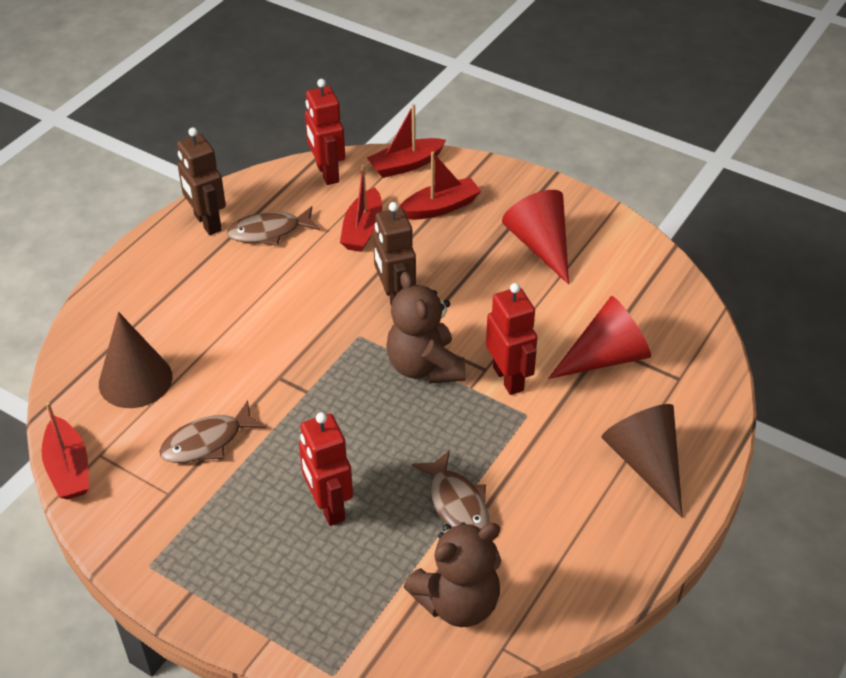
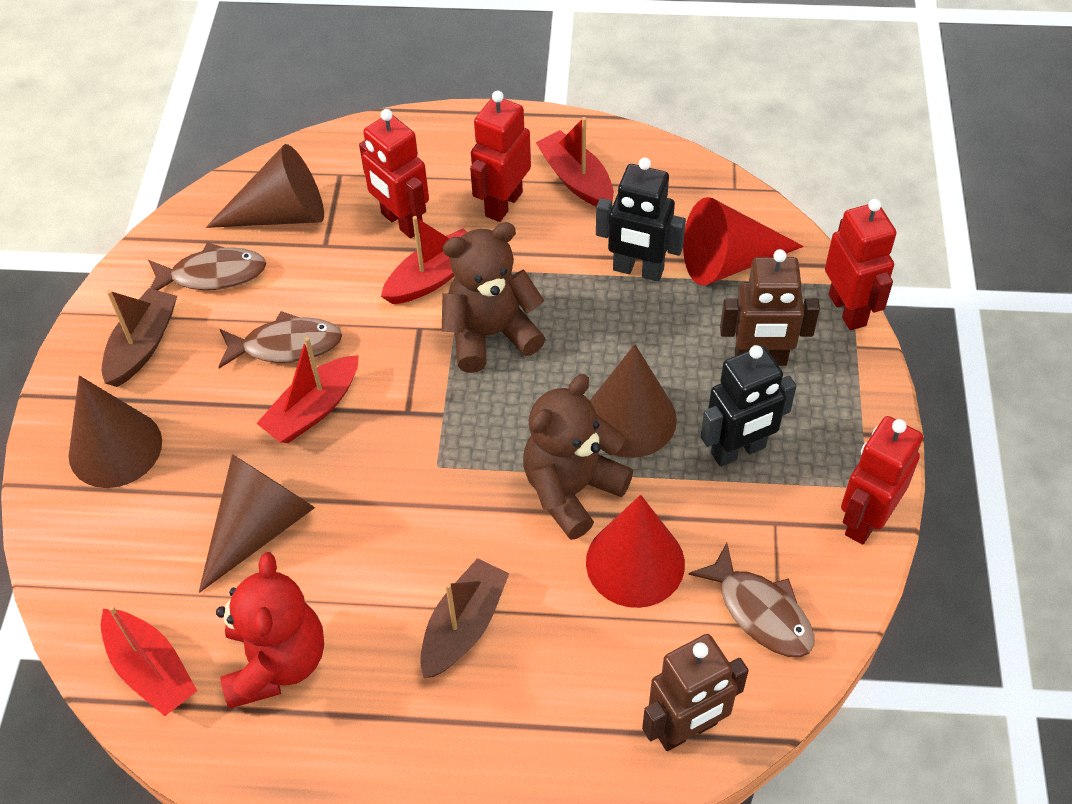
black robot: 0 -> 2
brown boat: 0 -> 2
brown cone: 2 -> 4
red robot: 3 -> 4
red teddy bear: 0 -> 1

